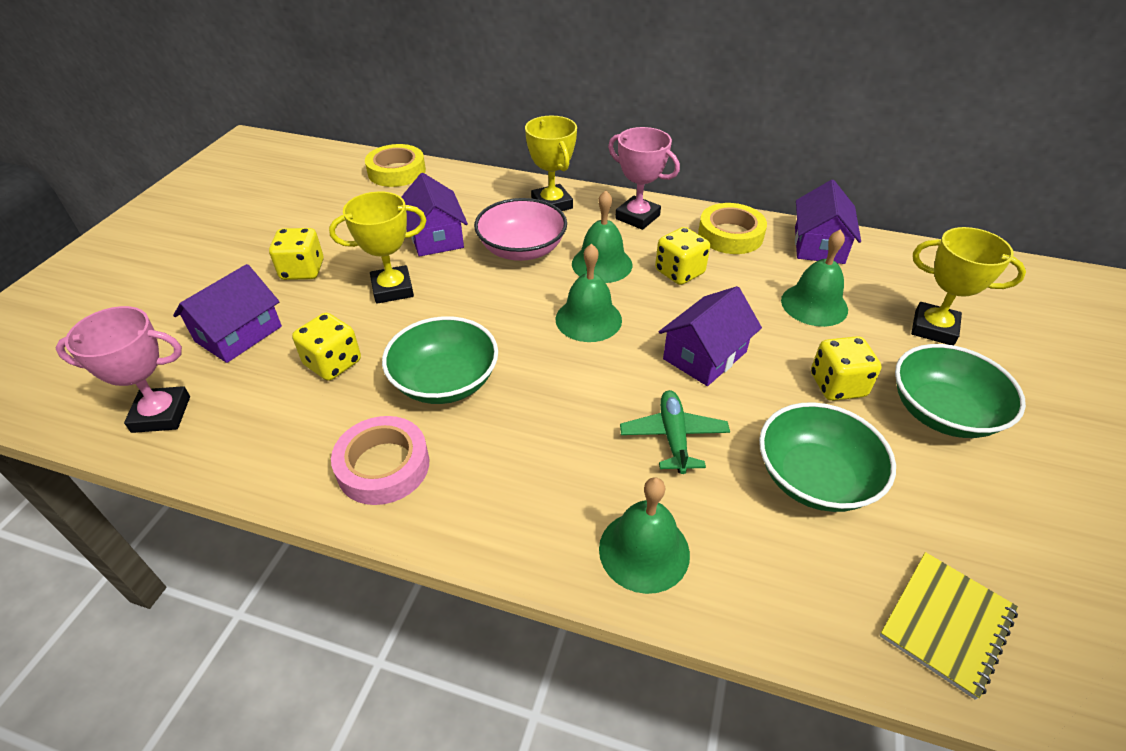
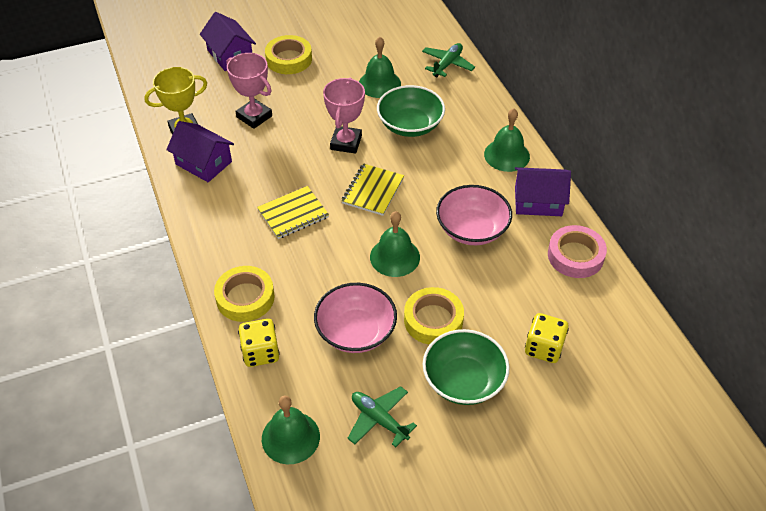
green bowl: 3 -> 2
green plane: 1 -> 2
pink bowl: 1 -> 2
purple house: 4 -> 3
yellow dice: 4 -> 2
yellow notebook: 1 -> 2
yellow tape: 2 -> 3
yellow trophy: 3 -> 1

